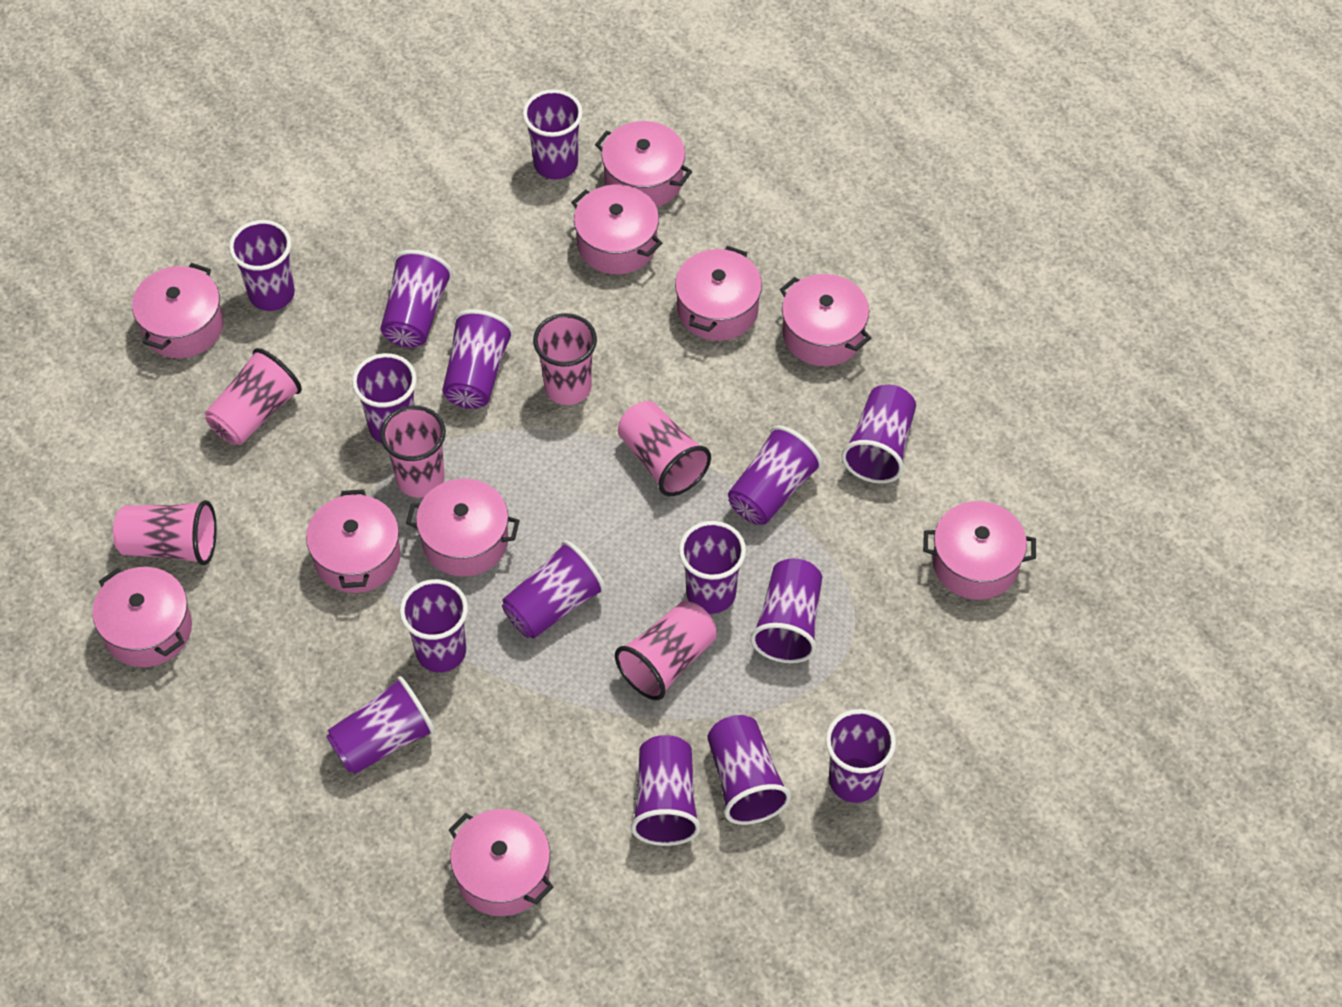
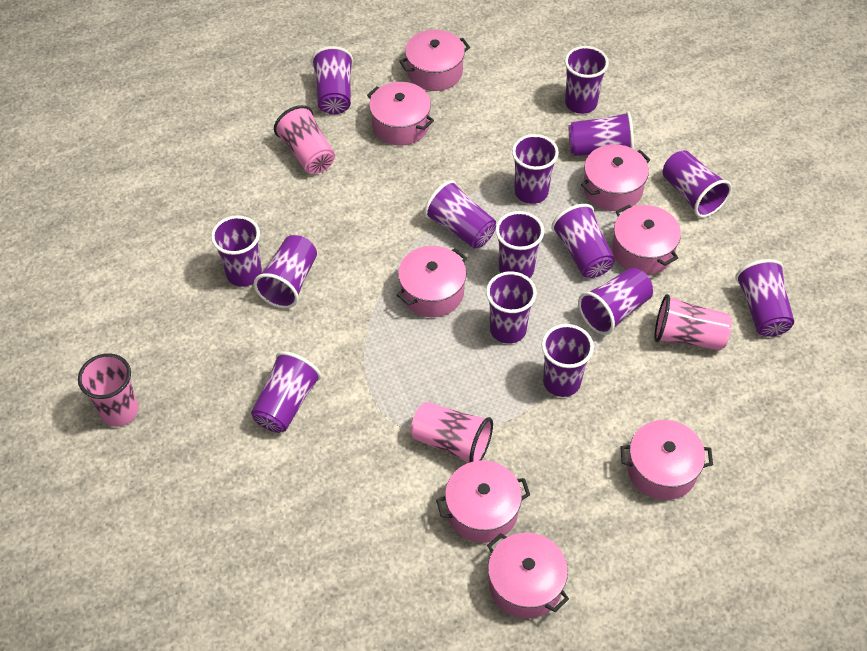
pink cup: 6 -> 4
pink pot: 10 -> 8

